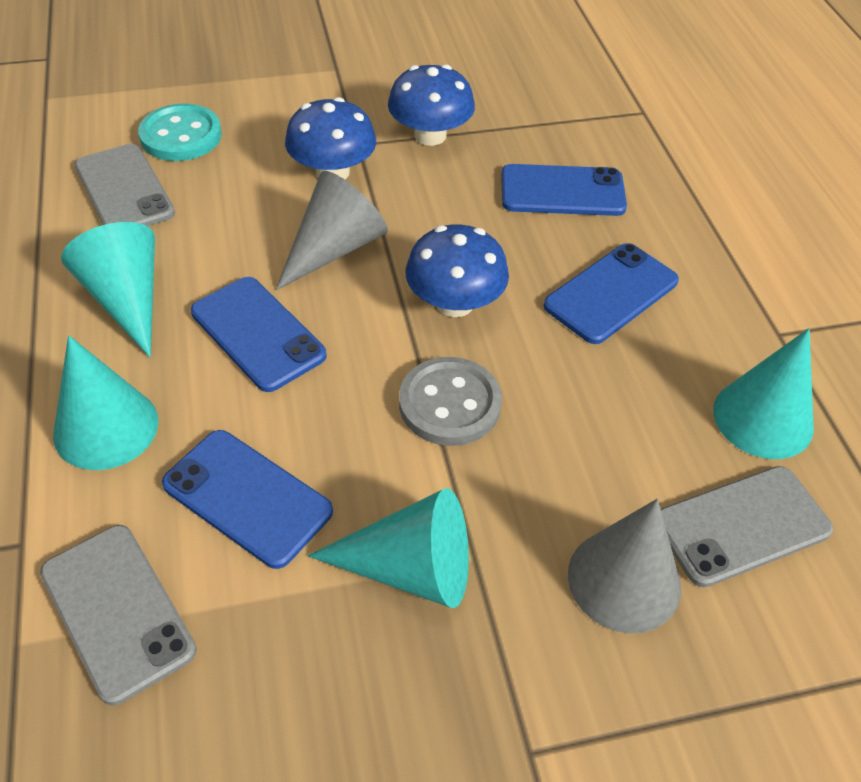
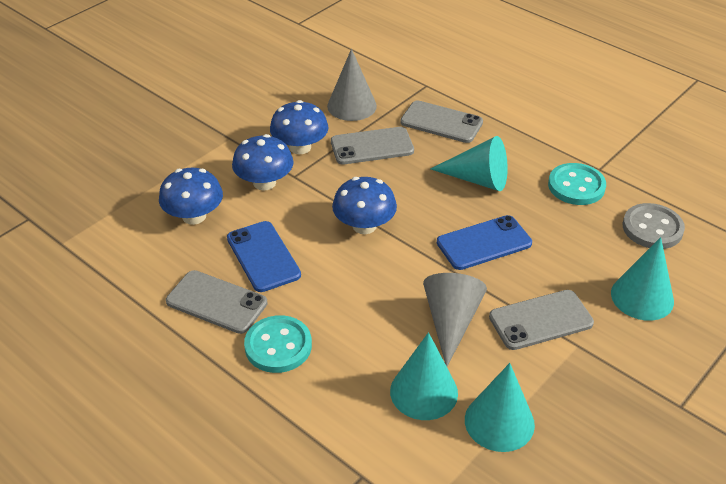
blue mushroom: 3 -> 4
blue phone: 4 -> 2
grey phone: 3 -> 4
turquoise button: 1 -> 2

